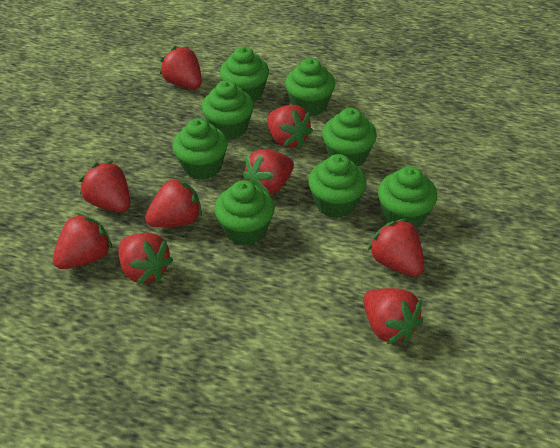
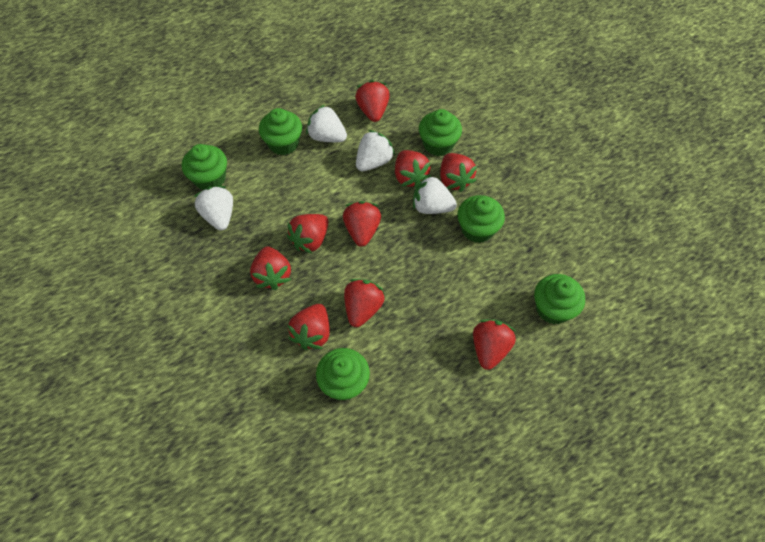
green cupcake: 8 -> 6
white strawberry: 0 -> 4

